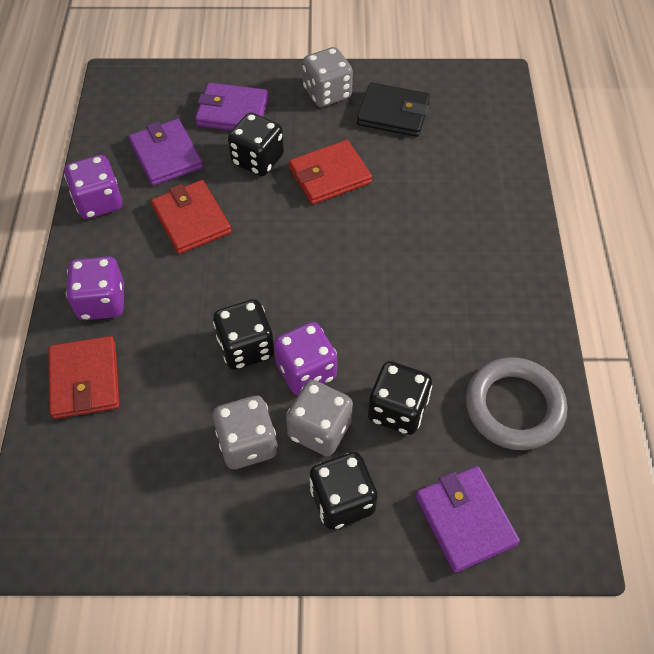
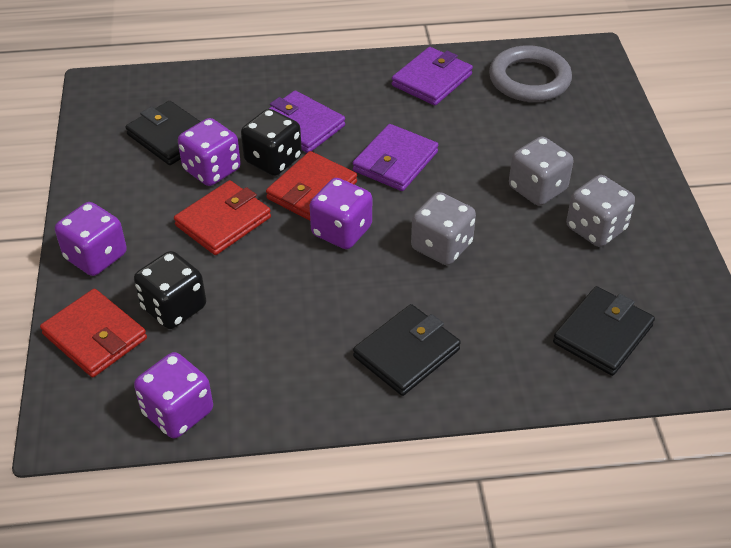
black dice: 4 -> 2
black wallet: 1 -> 3
purple dice: 3 -> 4

